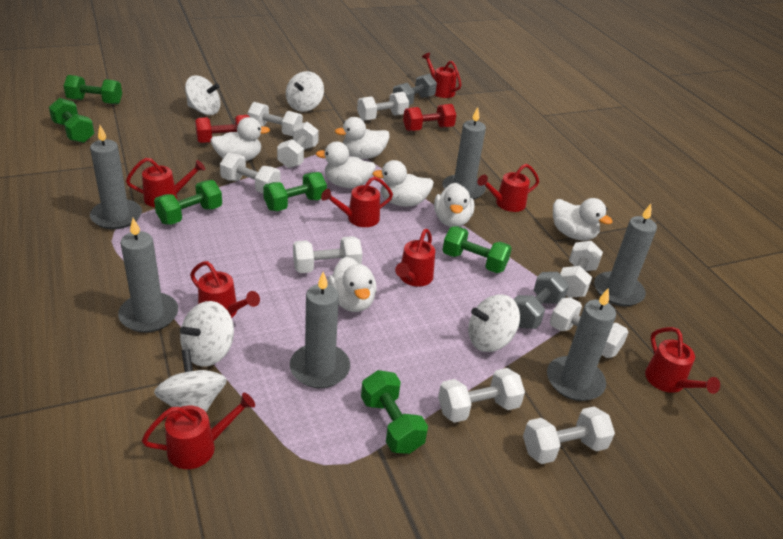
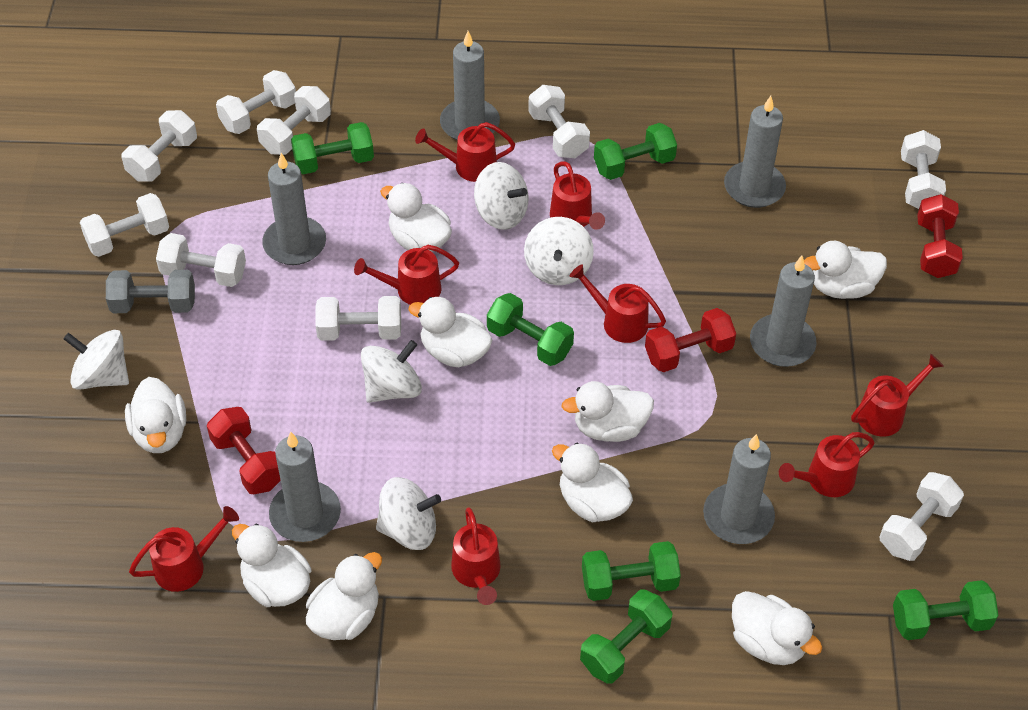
grey dumbbell: 2 -> 1
red dumbbell: 2 -> 3
white duck: 7 -> 9

